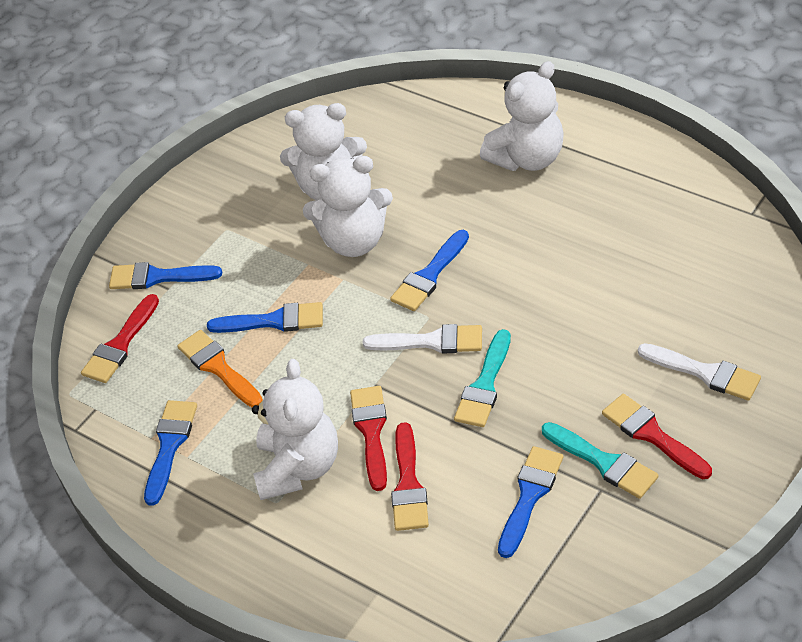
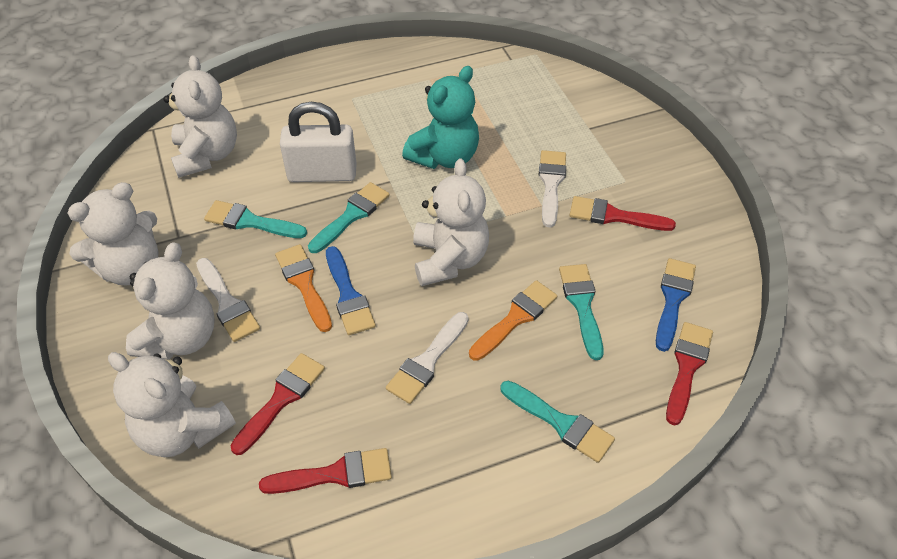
blue brush: 5 -> 2
orange brush: 1 -> 2
turquoise brush: 2 -> 4
turquoise teddy bear: 0 -> 1
white brush: 2 -> 3
white padlock: 0 -> 1
white teddy bear: 4 -> 5

